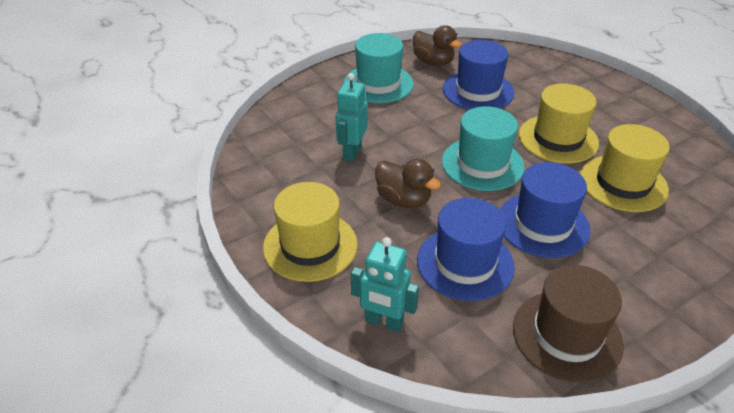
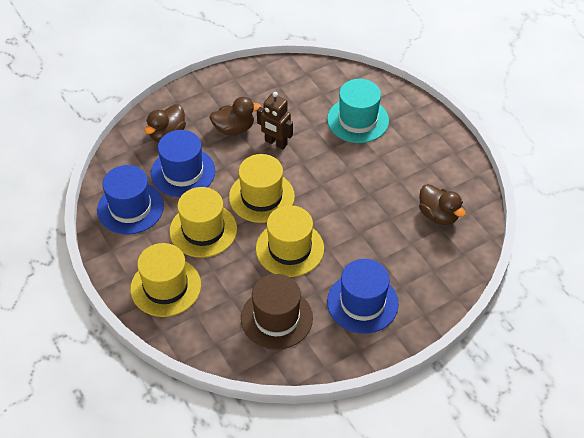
brown duck: 2 -> 3
brown robot: 0 -> 1
turquoise hat: 2 -> 1
turquoise robot: 2 -> 0
yellow hat: 3 -> 4

